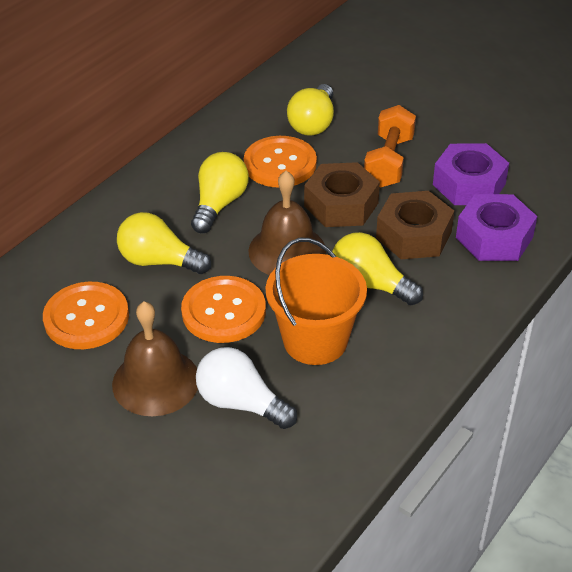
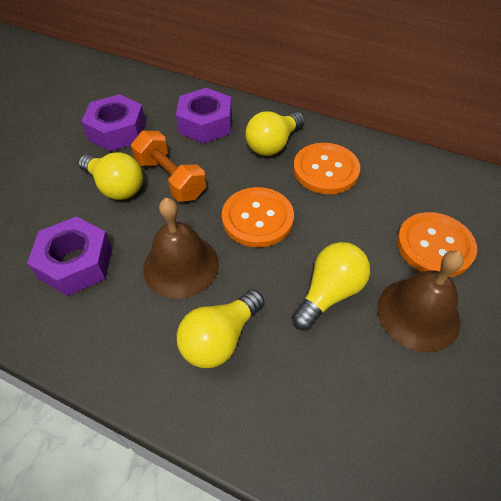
brown nut: 2 -> 0
orange bucket: 1 -> 0
purple nut: 2 -> 3
white light bulb: 1 -> 0

